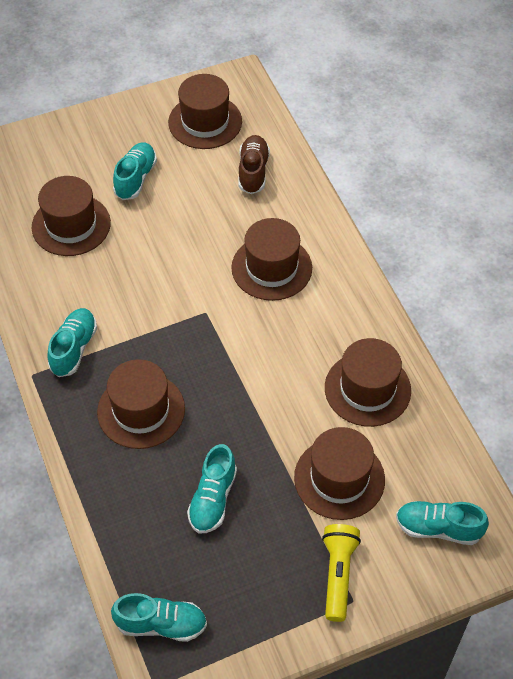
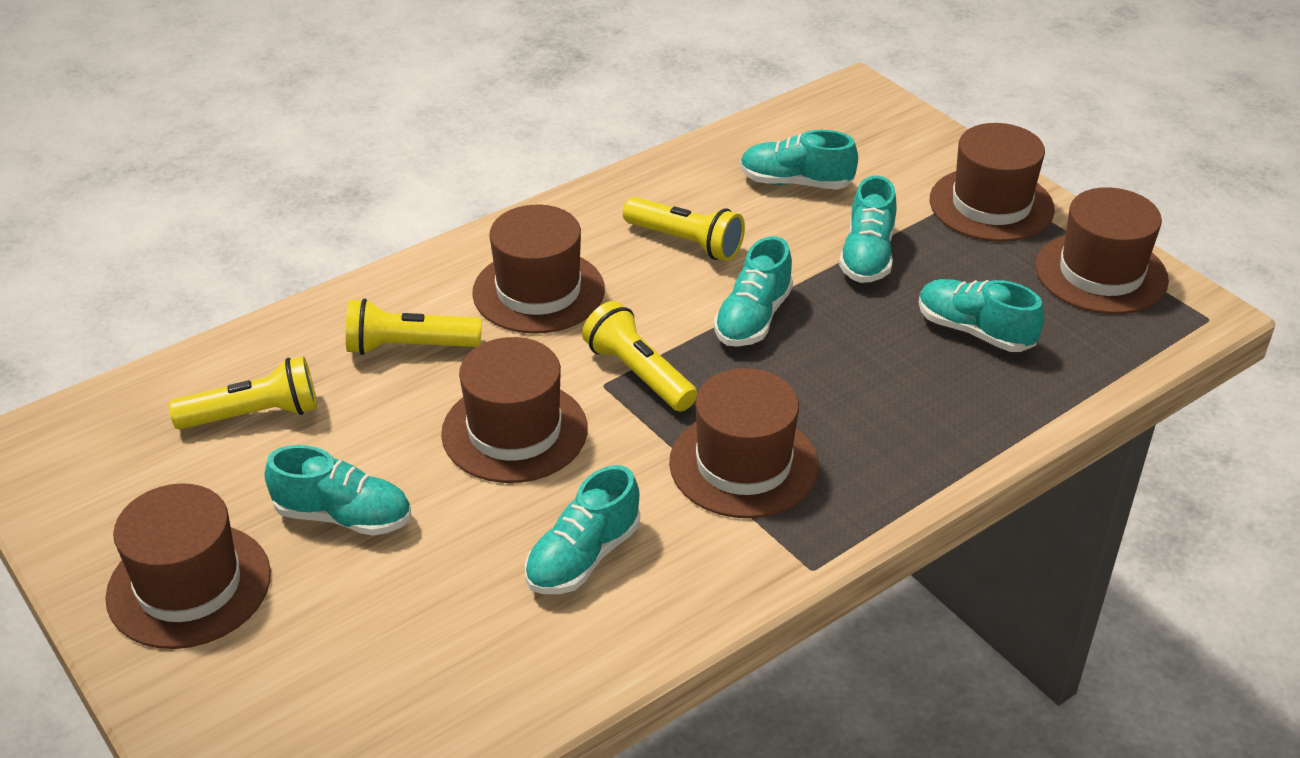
brown shoe: 1 -> 0
turquoise shoe: 5 -> 6
yellow flashlight: 1 -> 4

